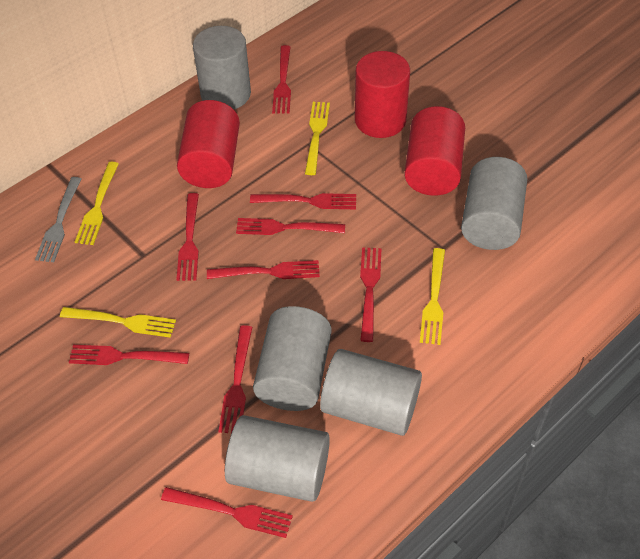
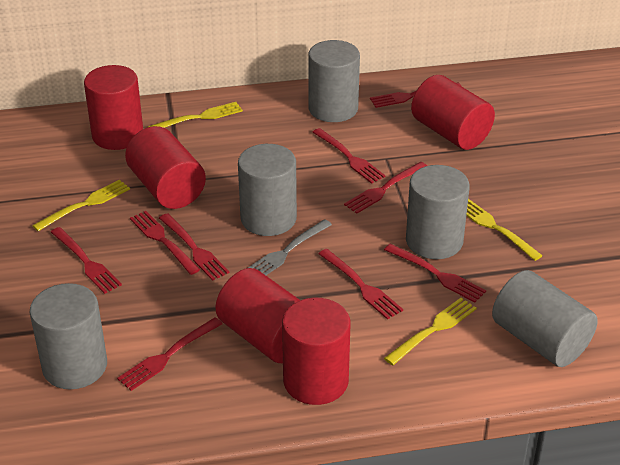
red cylinder: 3 -> 5

